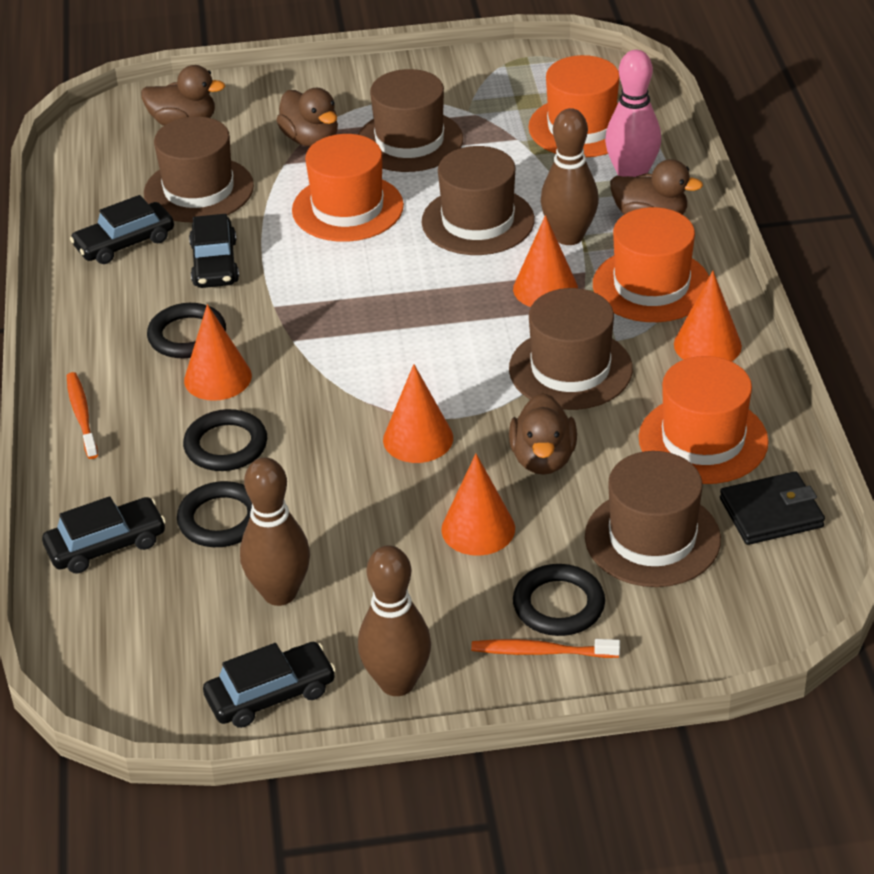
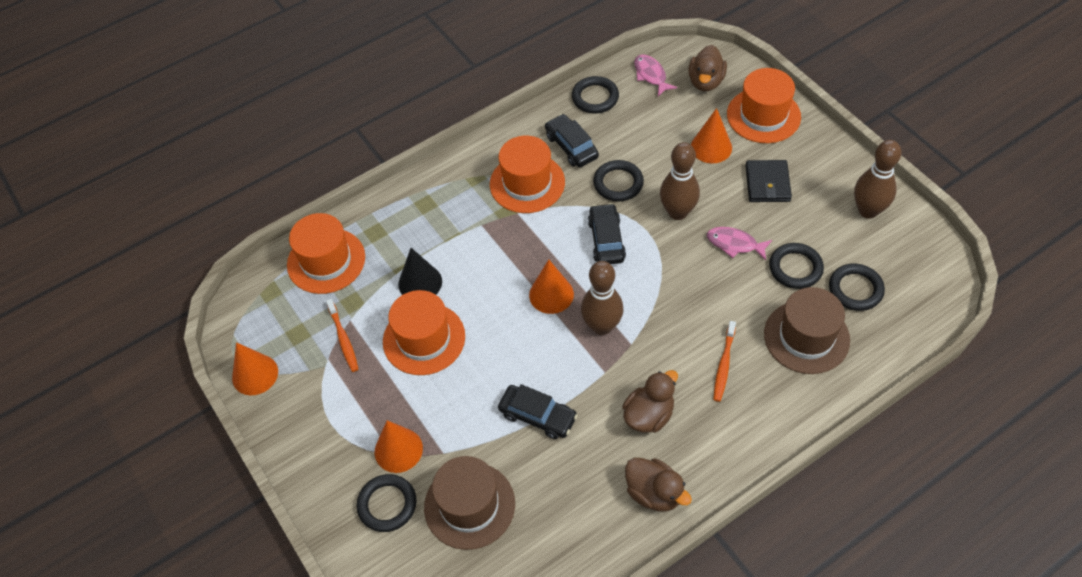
black car: 4 -> 3
black cone: 0 -> 1
black ring: 4 -> 5
brown duck: 4 -> 3
brown hat: 5 -> 2
orange cone: 5 -> 4
pink bowling pin: 1 -> 0
pink fish: 0 -> 2

